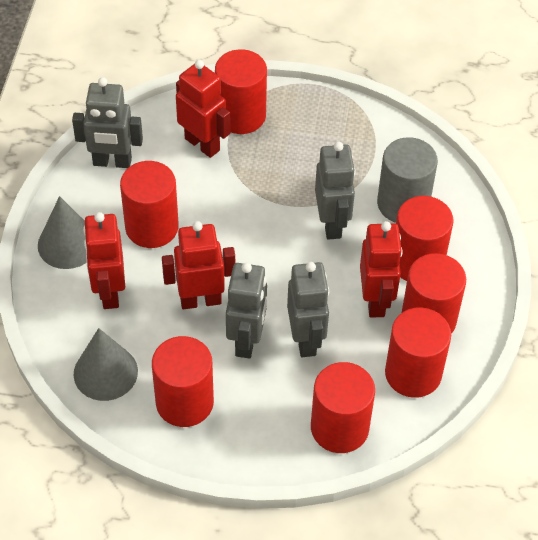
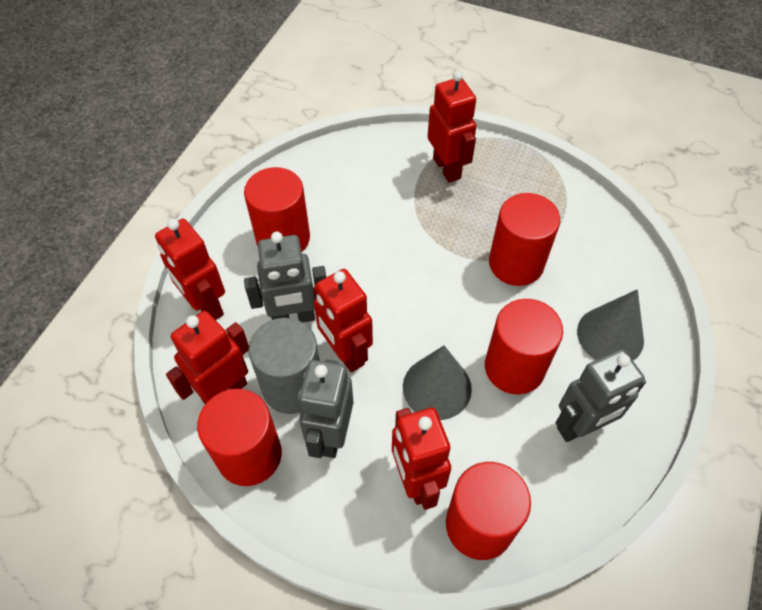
grey robot: 4 -> 3
red cylinder: 7 -> 5
red robot: 4 -> 5

